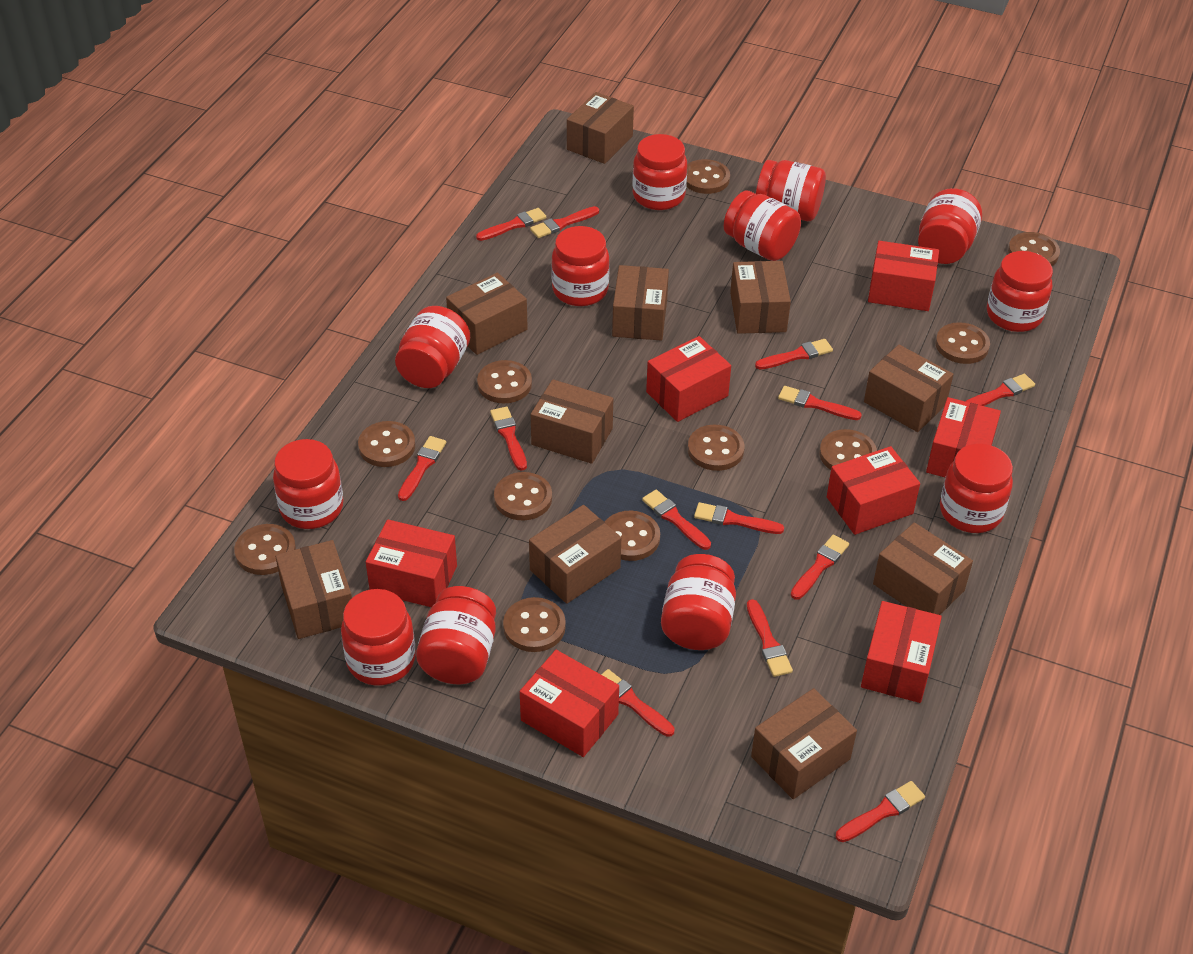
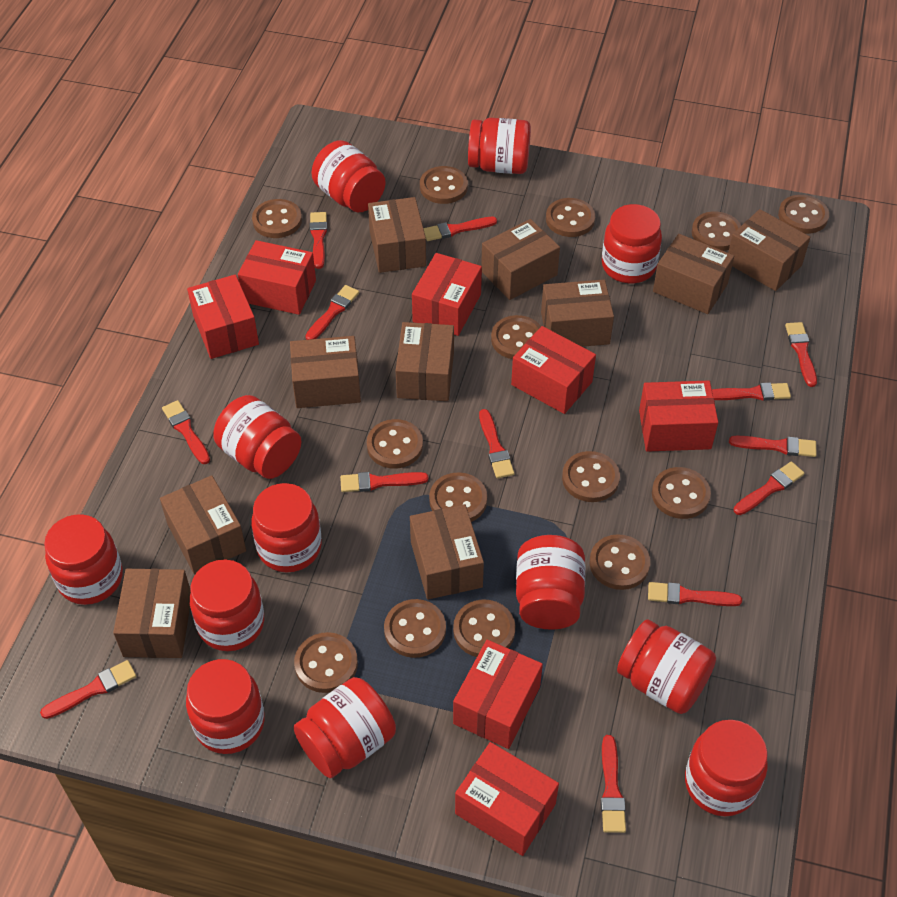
brown button: 11 -> 14

